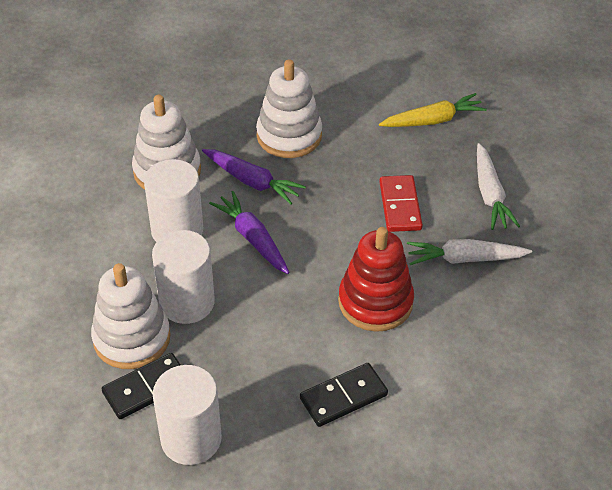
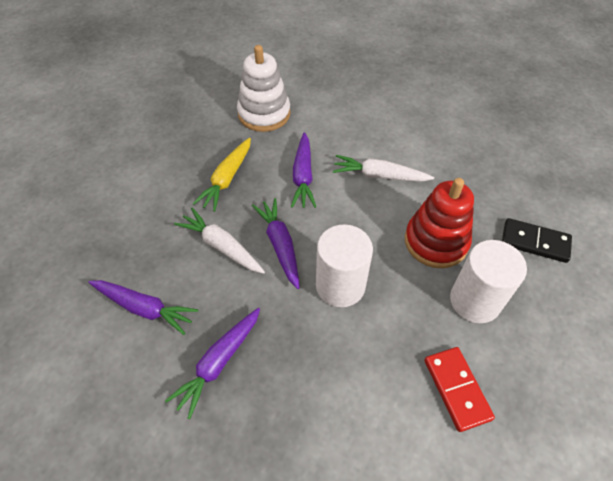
black domino: 2 -> 1
purple carrot: 2 -> 4
white cylinder: 3 -> 2
white stacking toy: 3 -> 1

